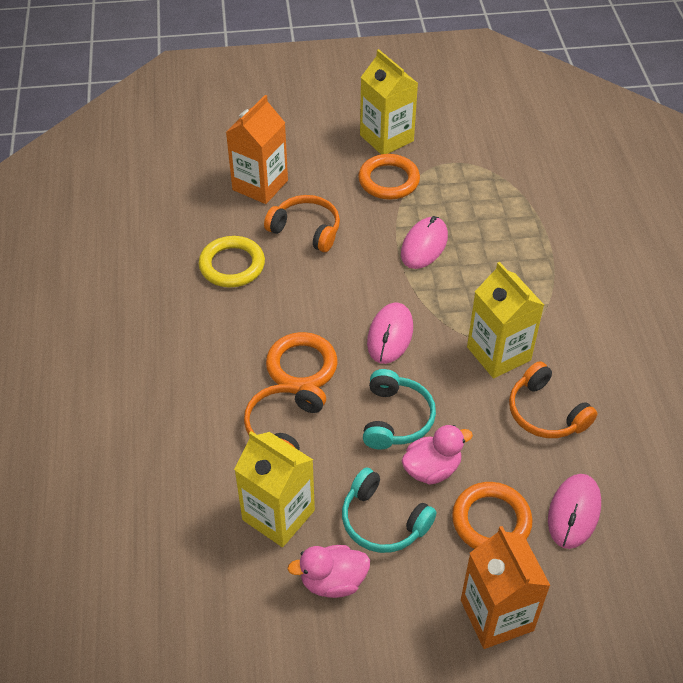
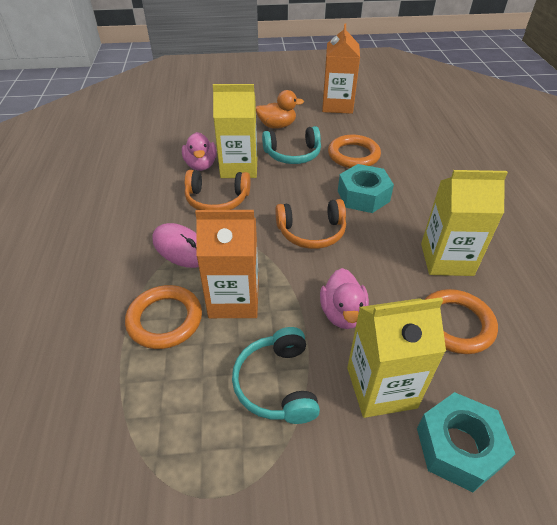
orange duck: 0 -> 1
orange headphones: 3 -> 2
pink mouse: 3 -> 1
turquoise nut: 0 -> 2
yellow ring: 1 -> 0

